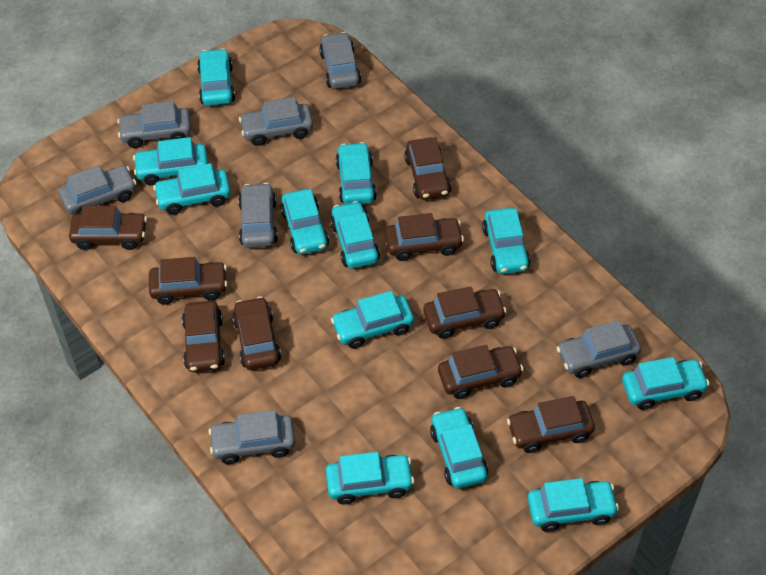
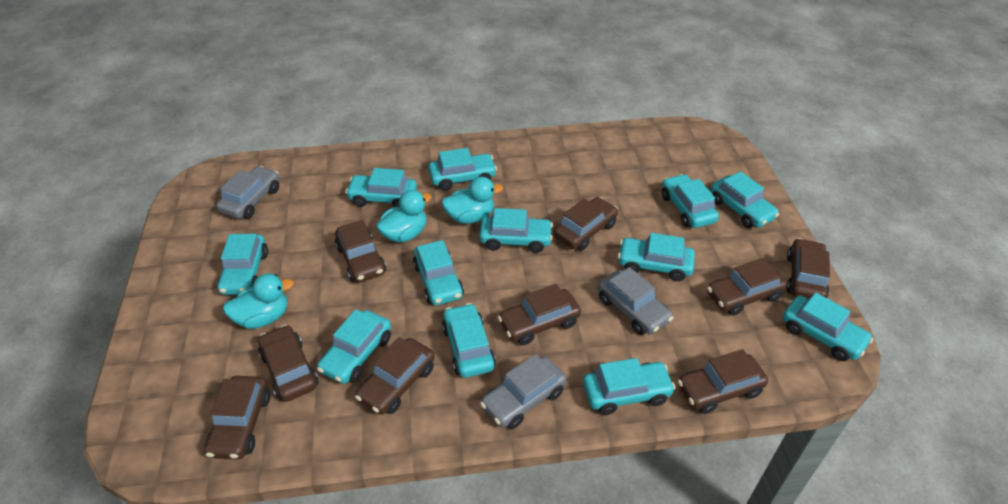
grey car: 7 -> 3
turquoise duck: 0 -> 3

